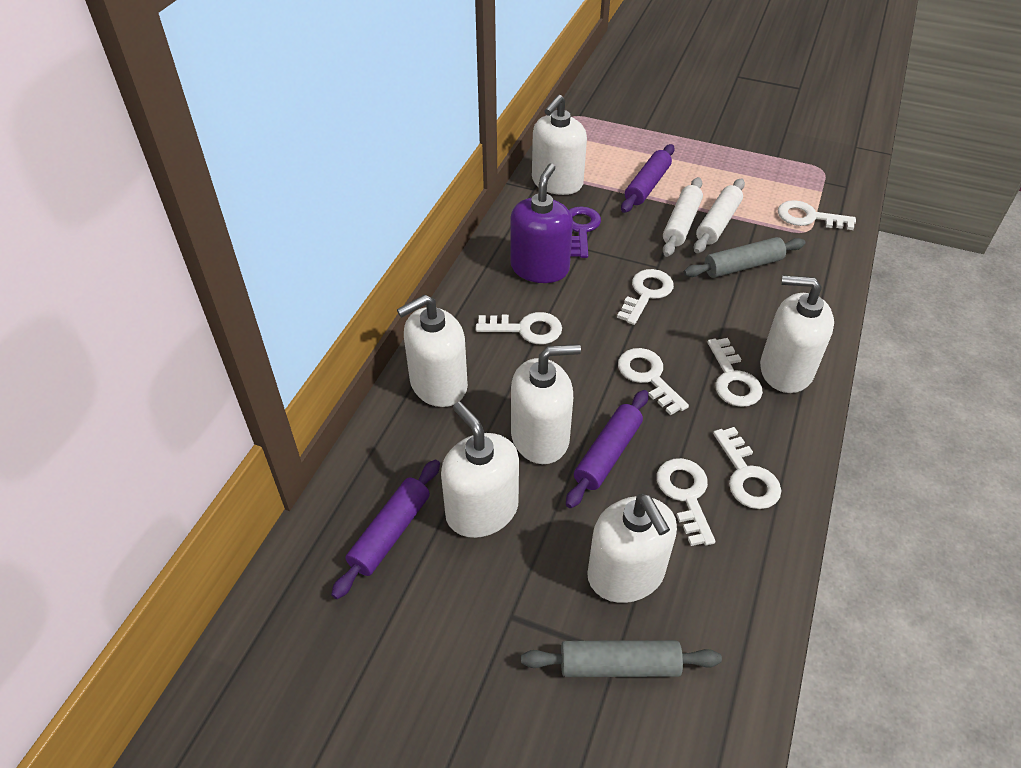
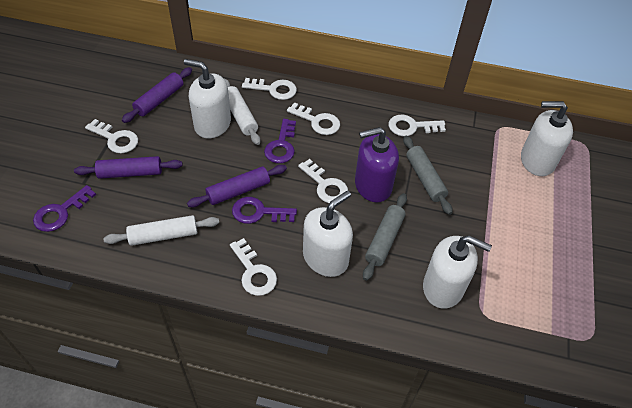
purple key: 1 -> 3
white key: 7 -> 6
white soap dispenser: 6 -> 4

